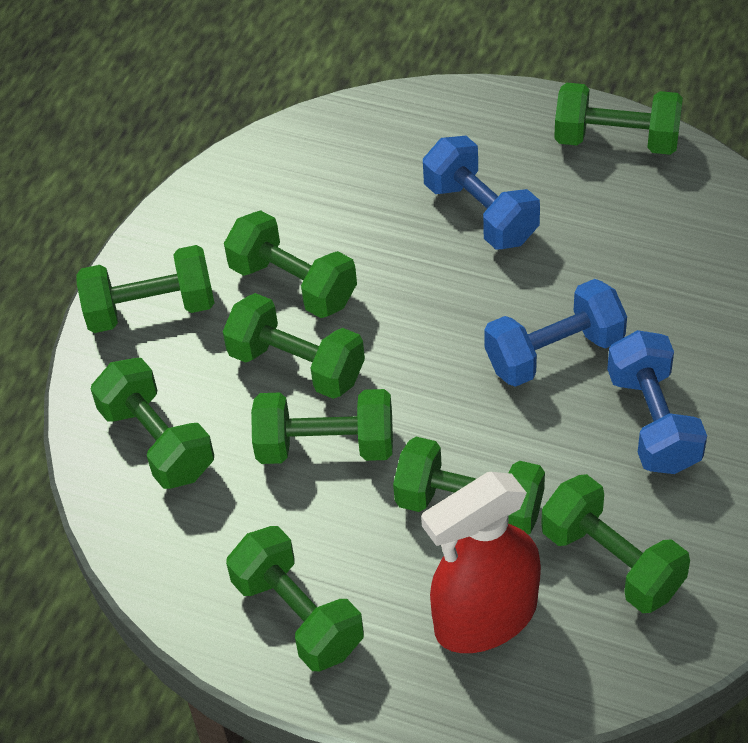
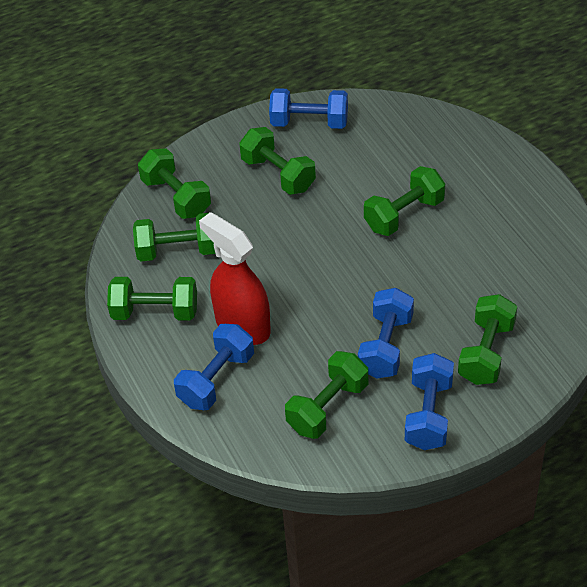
blue dumbbell: 3 -> 4
green dumbbell: 9 -> 7

